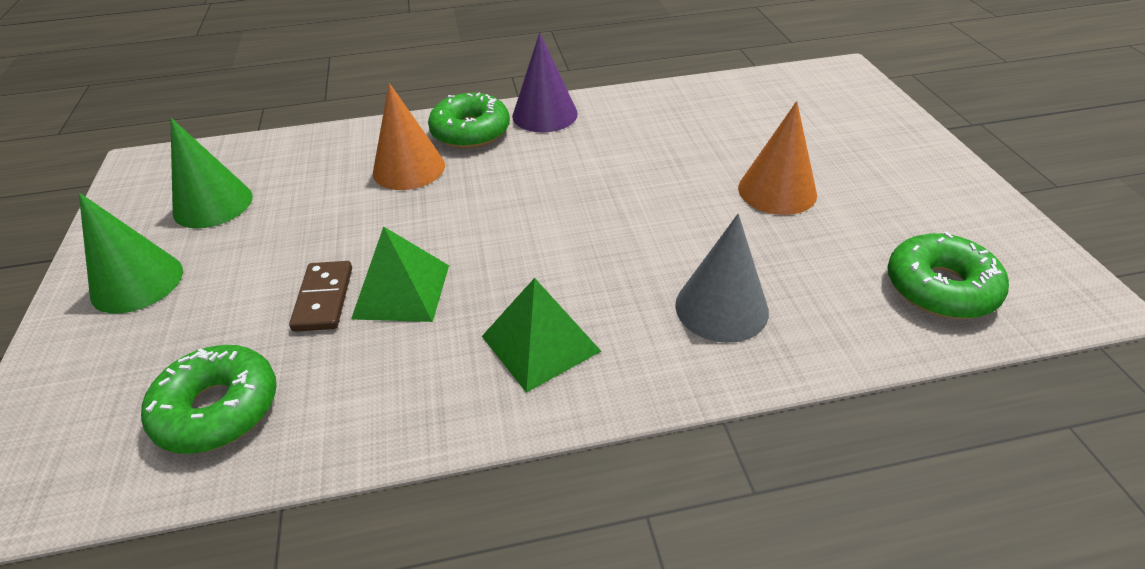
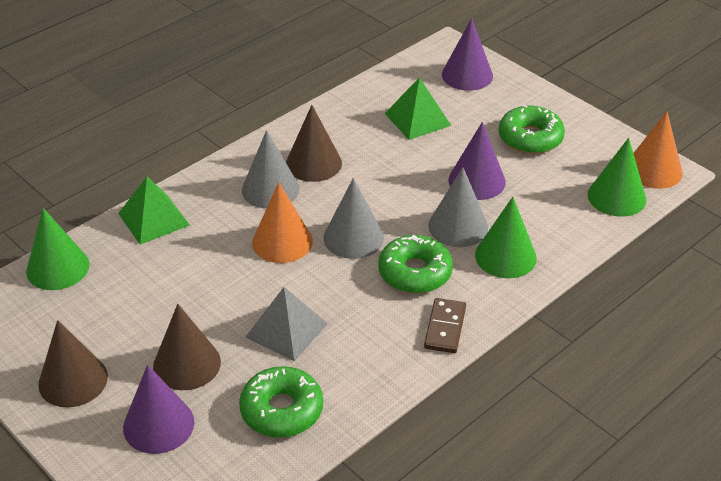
brown cone: 0 -> 3
green cone: 2 -> 3
grey cone: 1 -> 3
grey pyramid: 0 -> 1
purple cone: 1 -> 3

